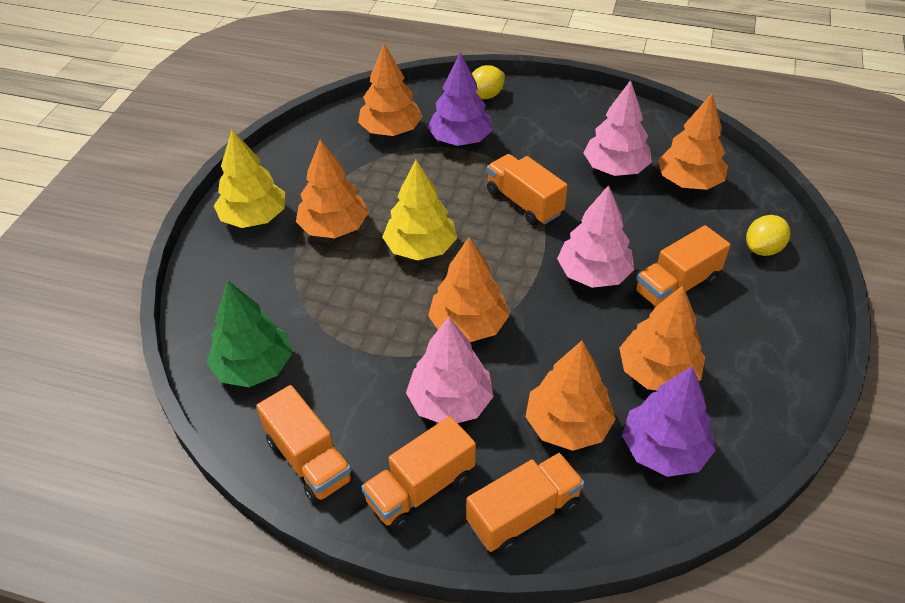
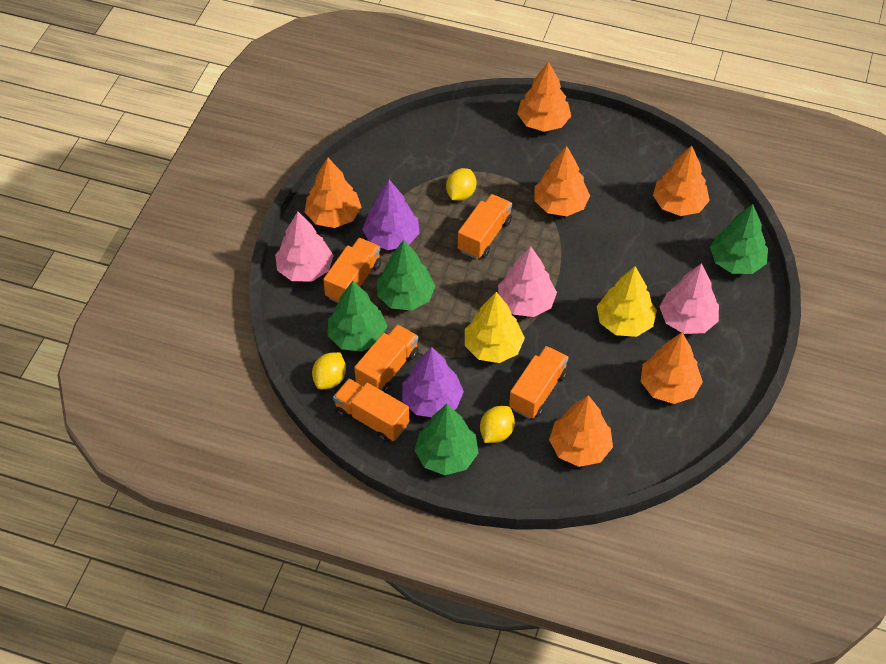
green tree: 1 -> 4
yellow lemon: 2 -> 3

